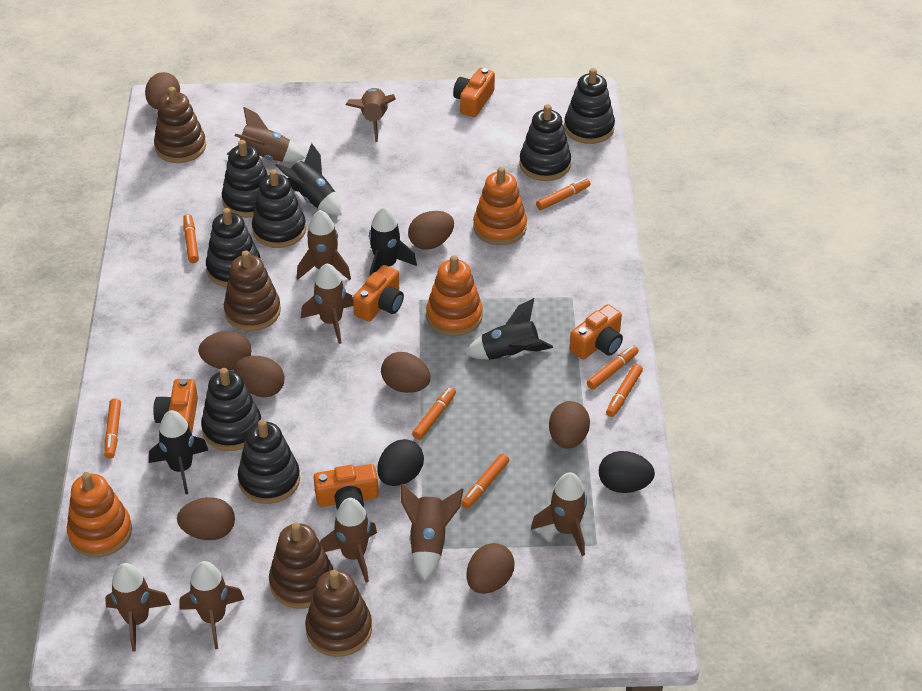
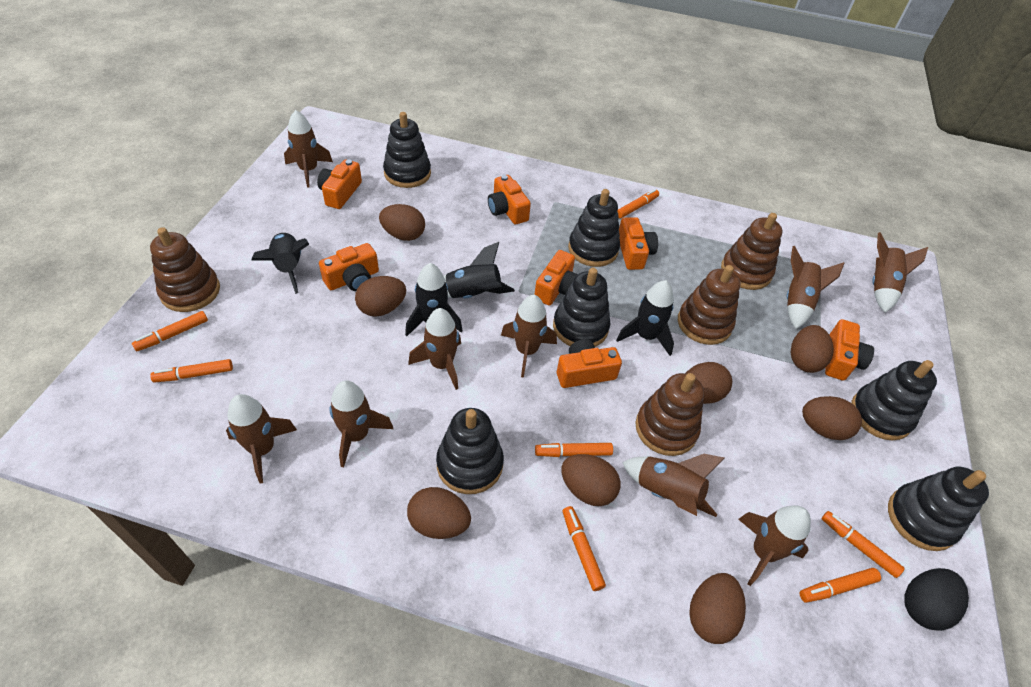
black egg: 2 -> 1
black stacking toy: 7 -> 6
orange camera: 5 -> 7
orange stacking toy: 3 -> 0

